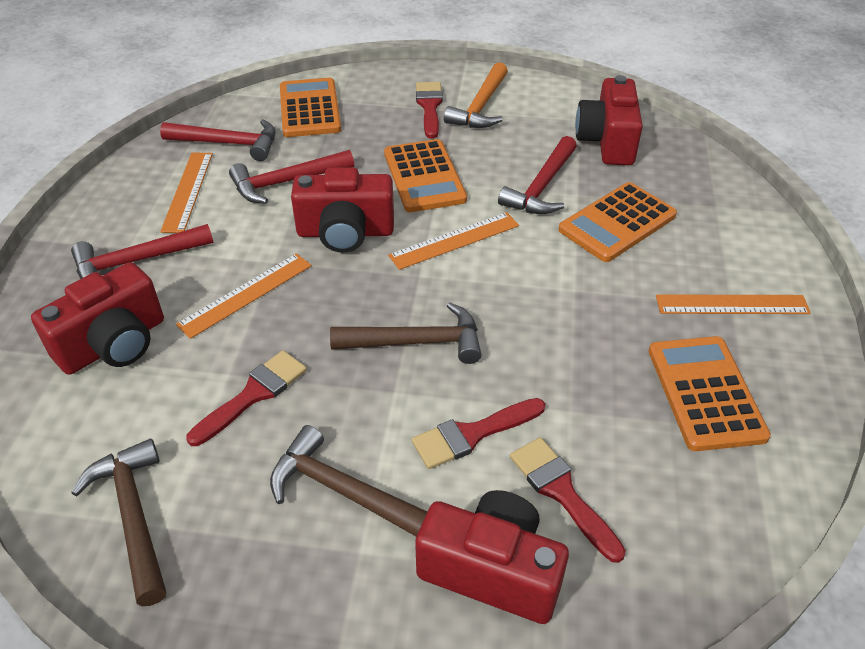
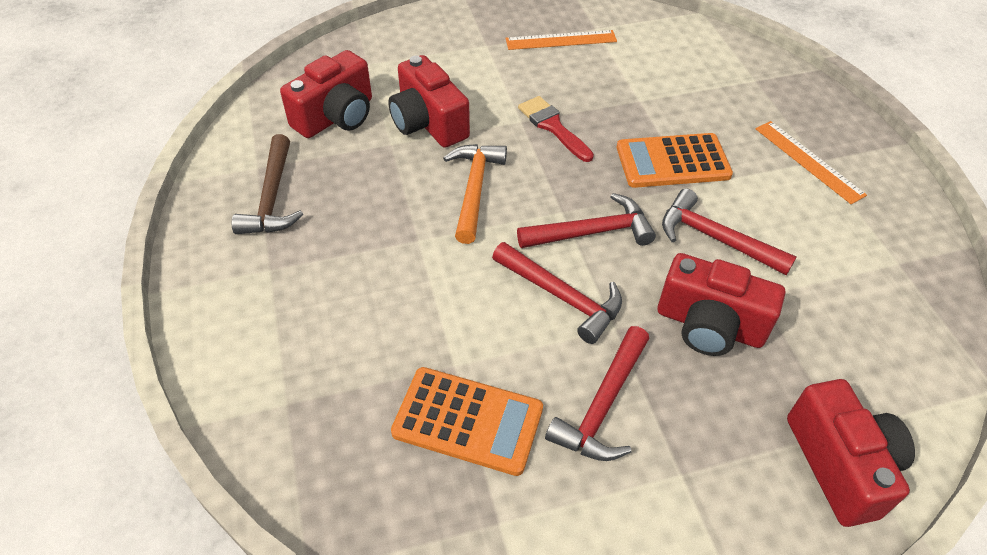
brown hammer: 3 -> 1
orange calculator: 4 -> 2
orange ruler: 4 -> 2
red brush: 4 -> 1

